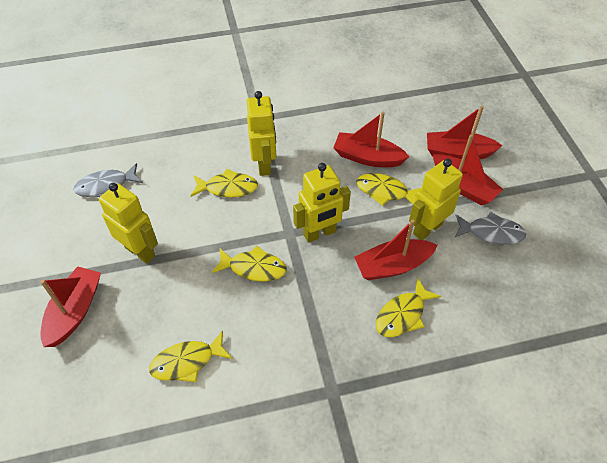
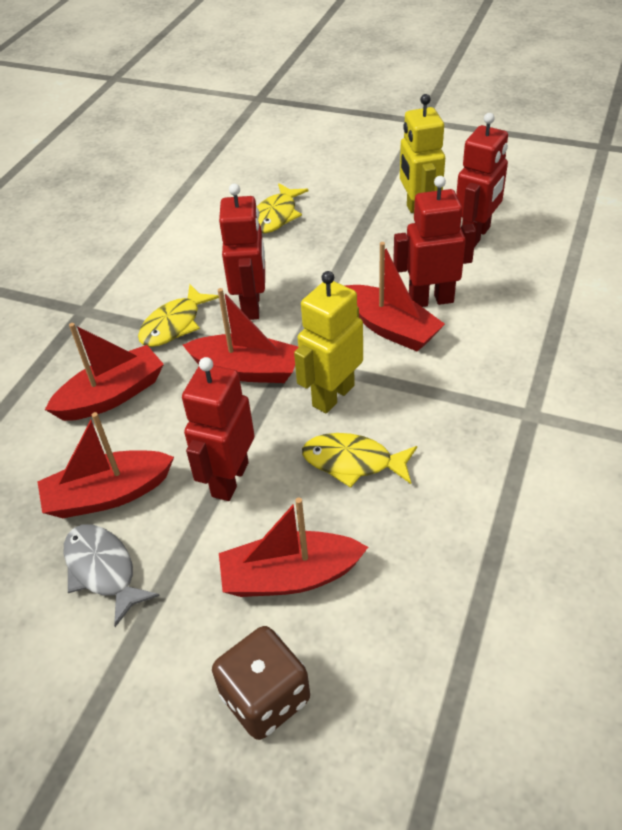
brown dice: 0 -> 1
grey fish: 2 -> 1
red robot: 0 -> 4
yellow fish: 5 -> 3
yellow robot: 4 -> 2

